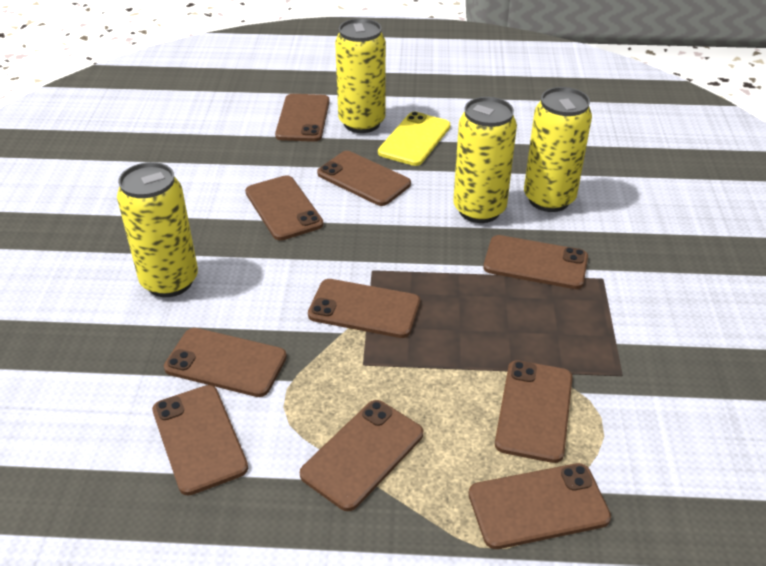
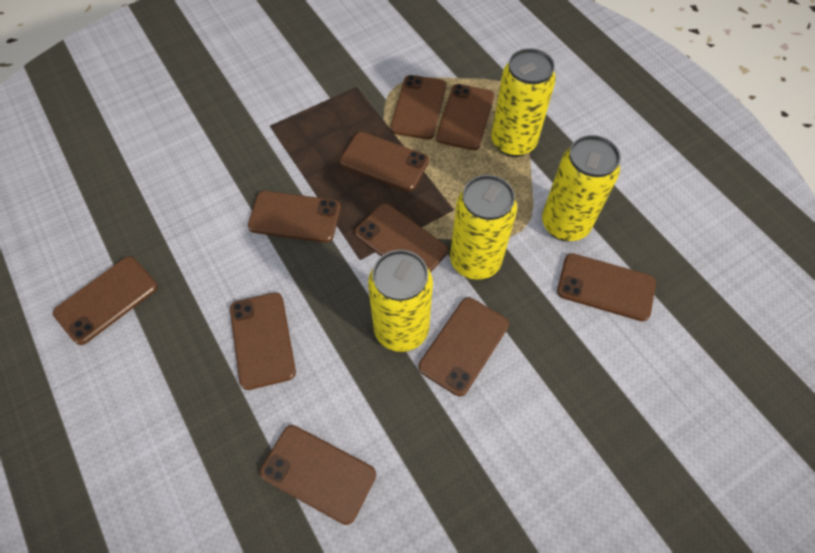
yellow phone: 1 -> 0

